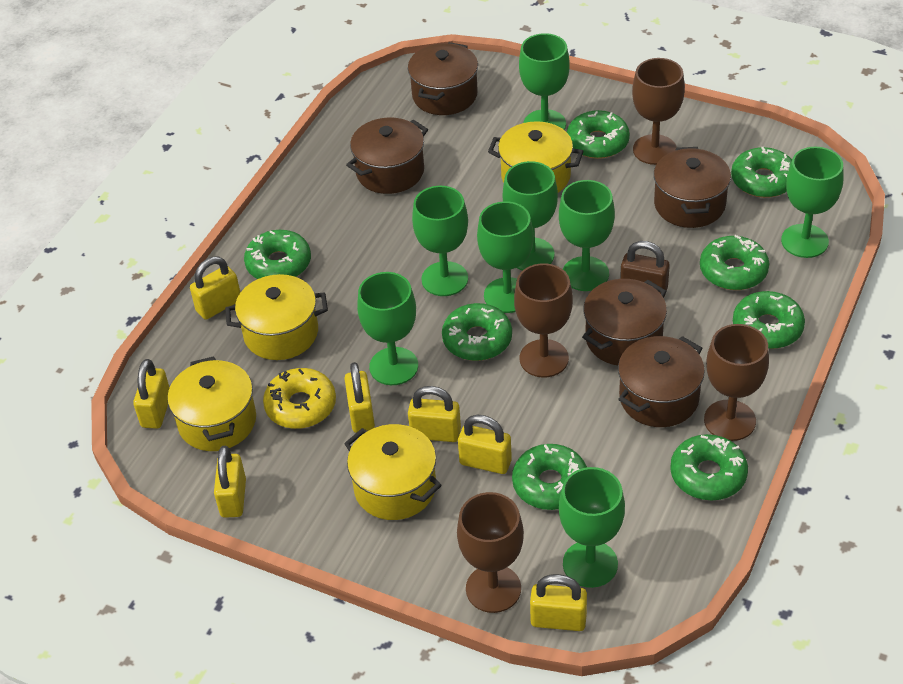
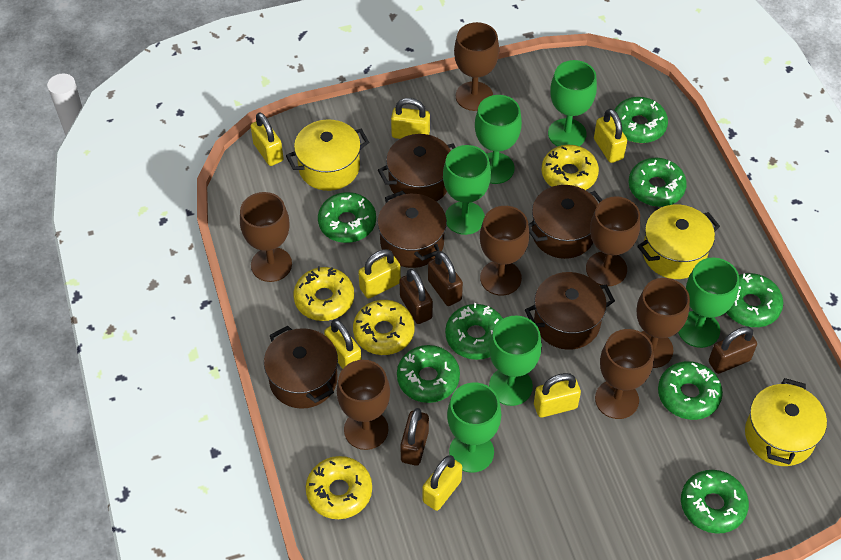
brown goblet: 4 -> 7
brown padlock: 1 -> 4
green goblet: 8 -> 6
yellow donut: 1 -> 4
yellow pot: 4 -> 3

